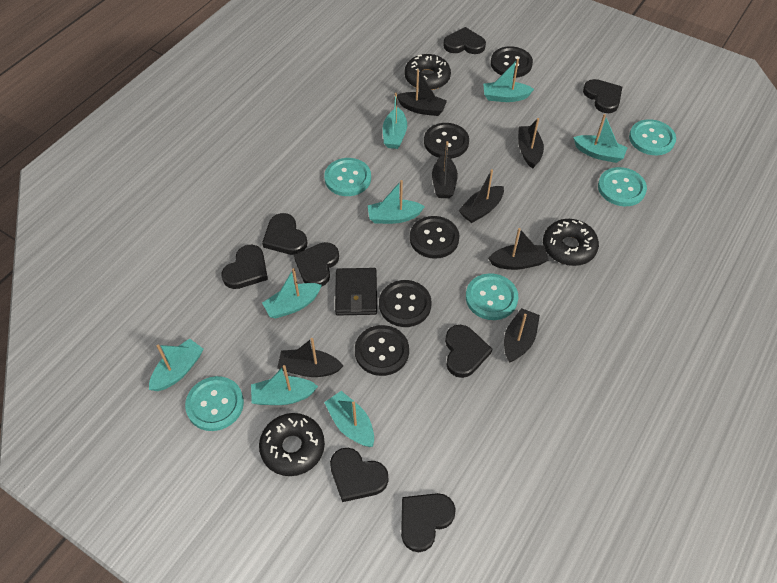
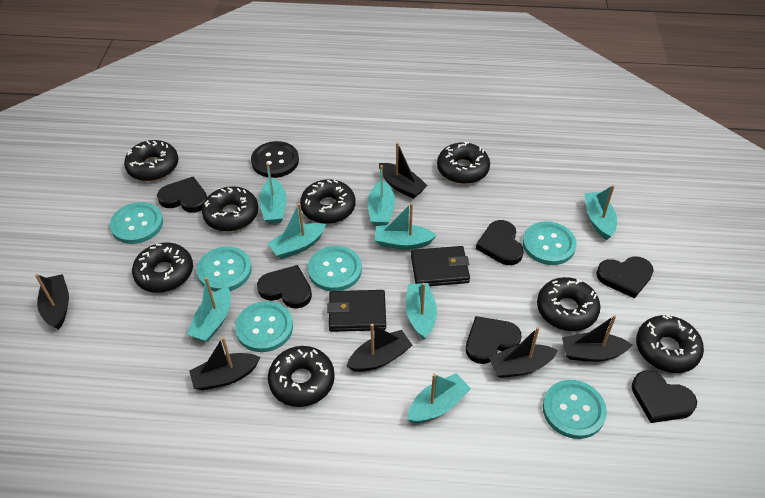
black boat: 7 -> 6
black button: 5 -> 1
black donut: 3 -> 8
black heart: 8 -> 6
black wallet: 1 -> 2
turquoise button: 5 -> 6

